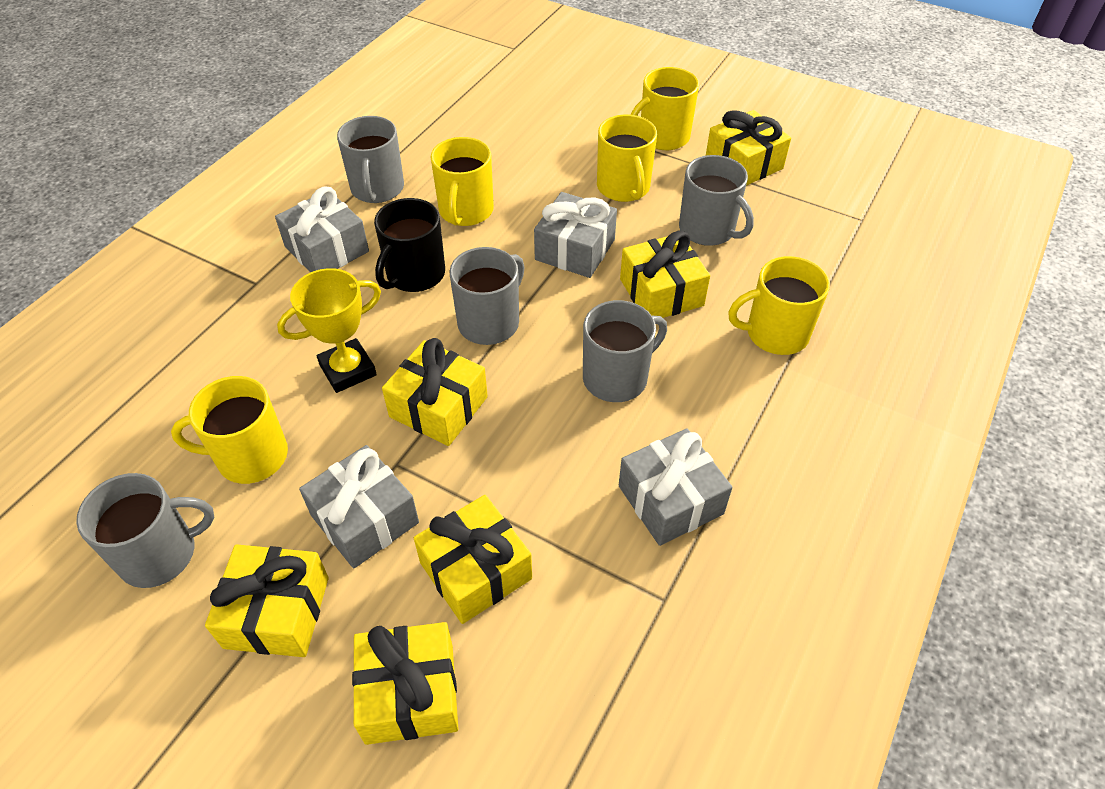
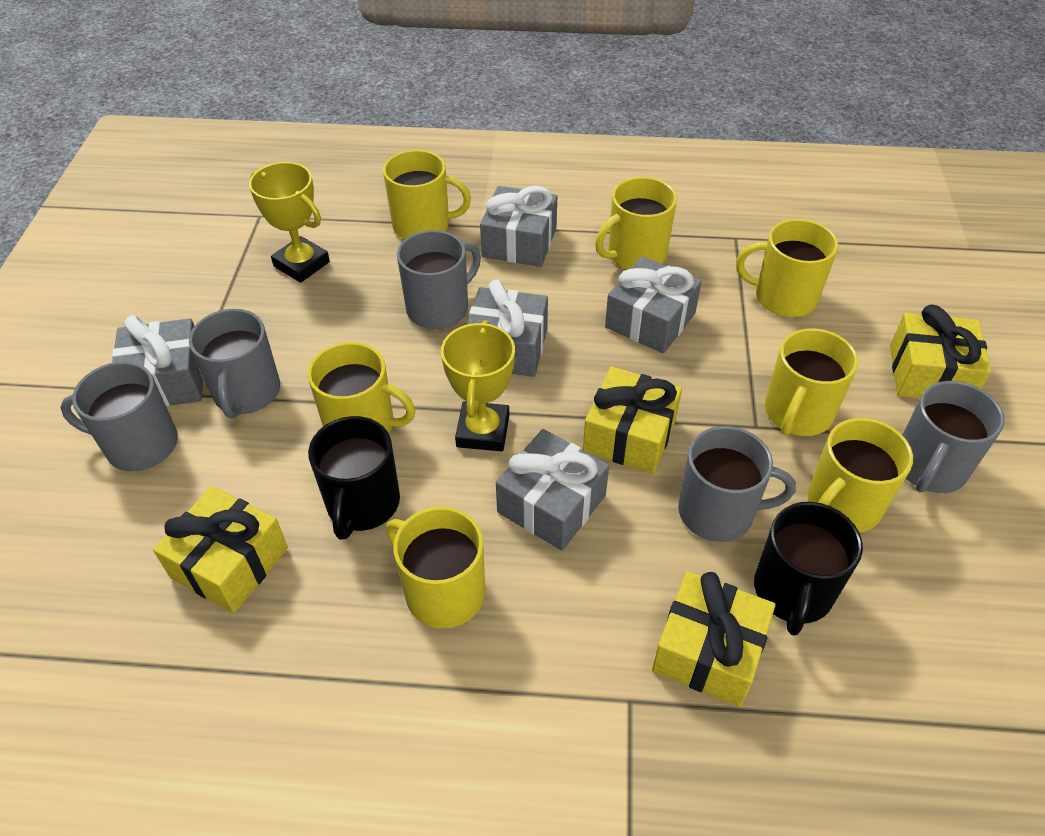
black mug: 1 -> 2
grey gift: 4 -> 5
yellow gift: 6 -> 4
yellow mug: 5 -> 7
yellow trophy: 1 -> 2

